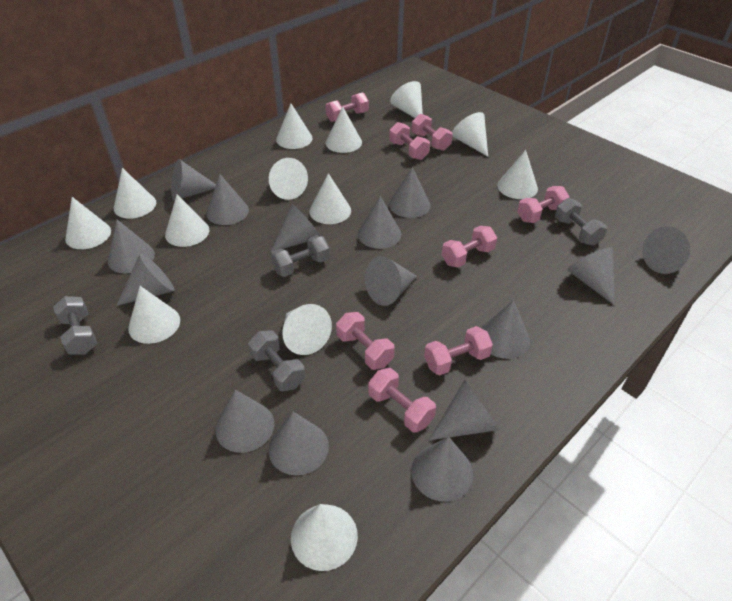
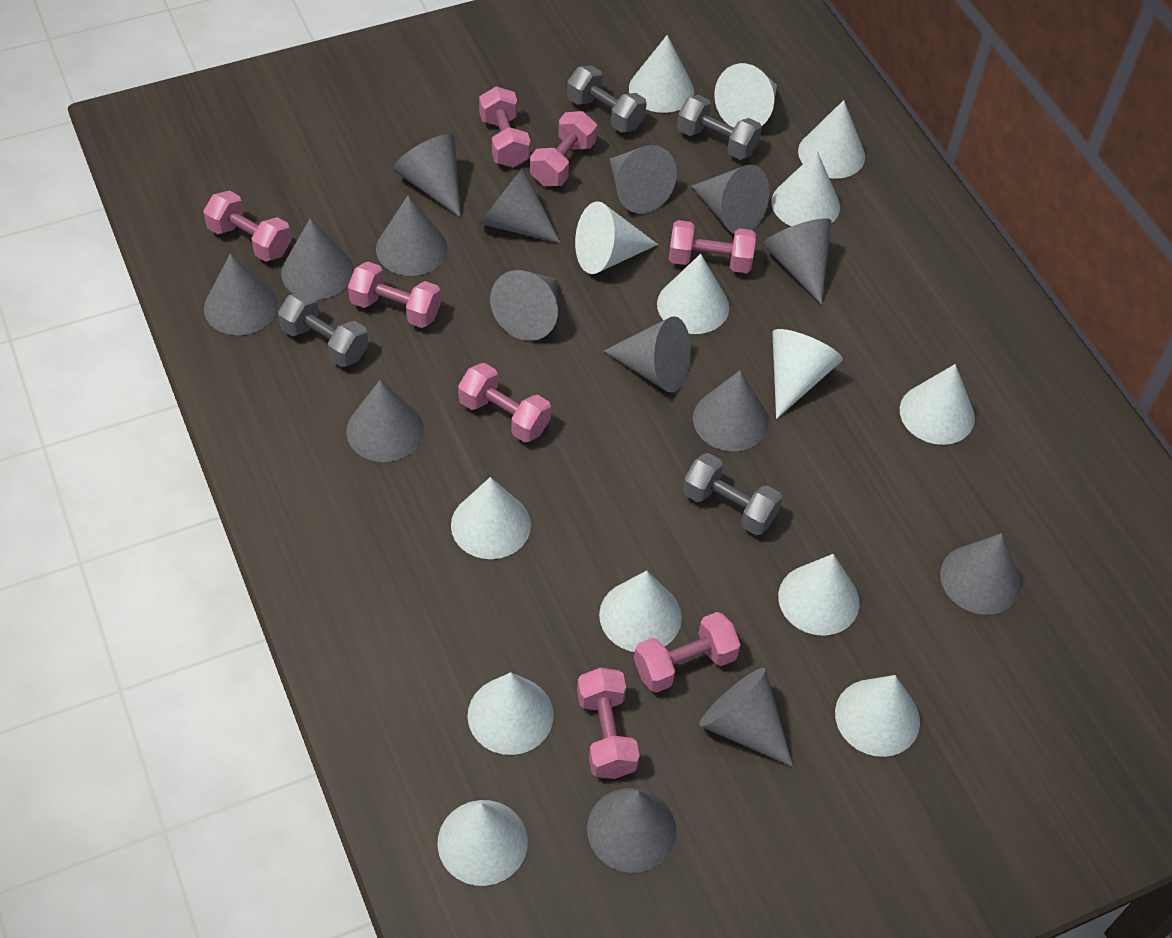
white cone: 13 -> 14

